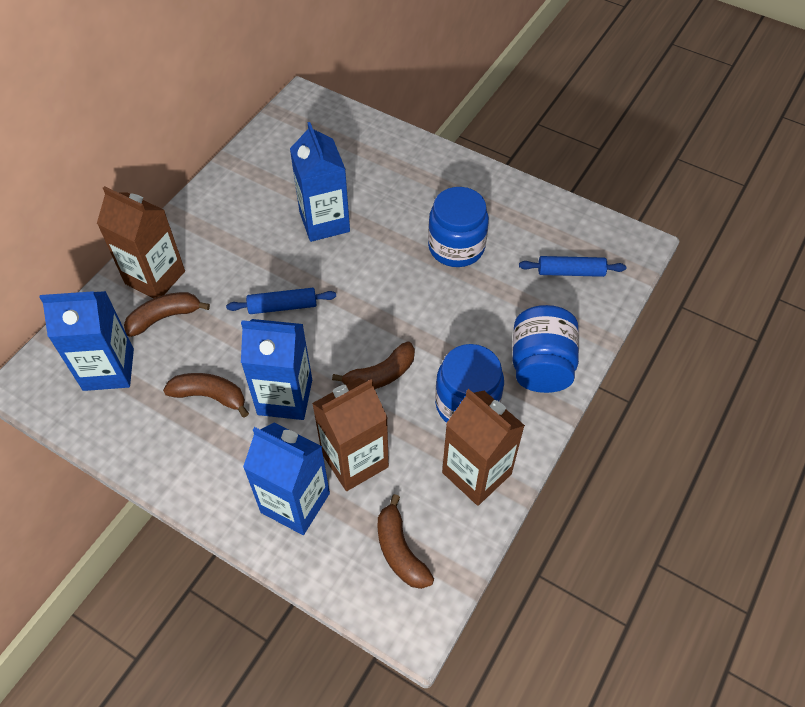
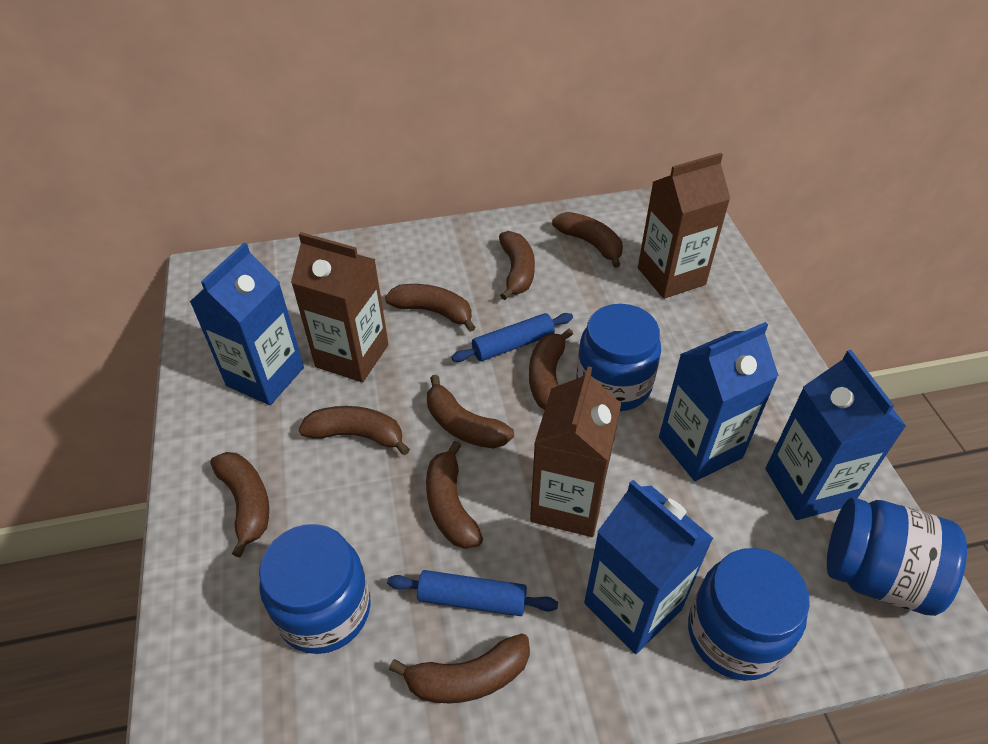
blue jar: 3 -> 4
brown banana: 4 -> 9

